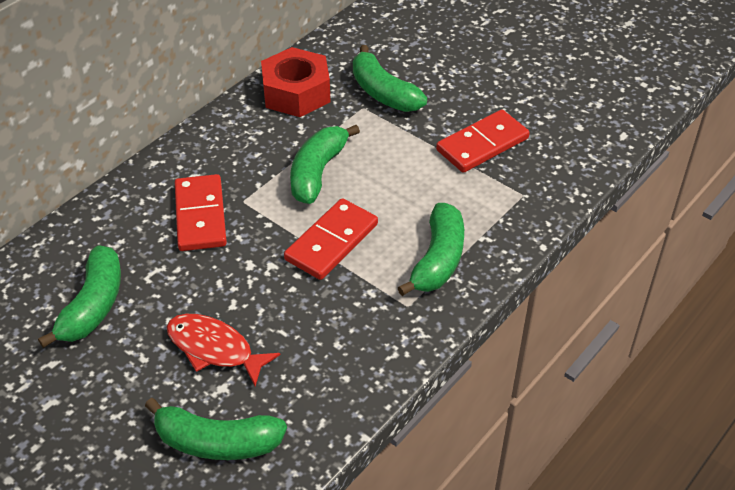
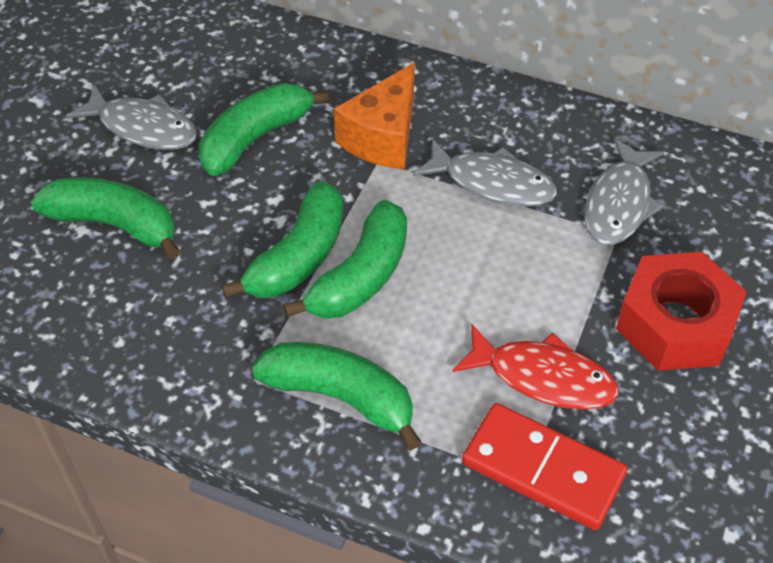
grey fish: 0 -> 3
orange cheese: 0 -> 1
red domino: 3 -> 1

